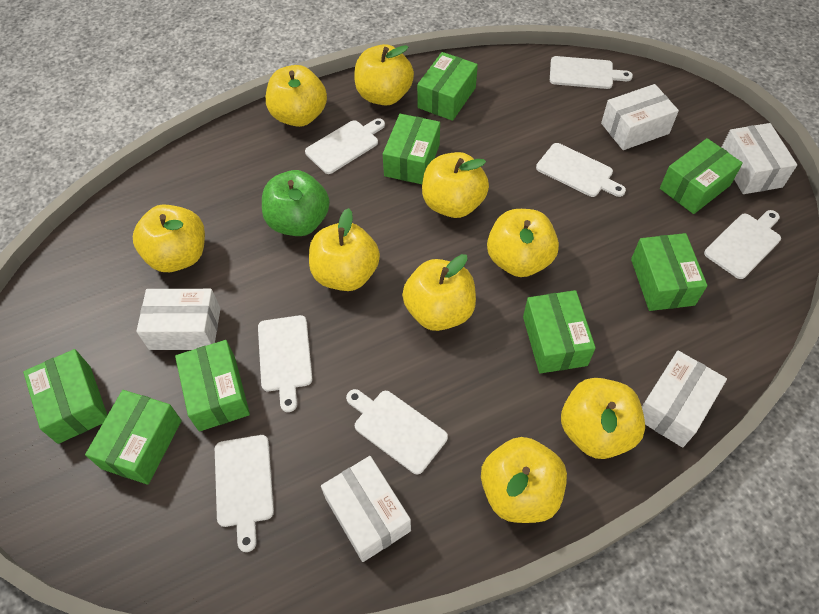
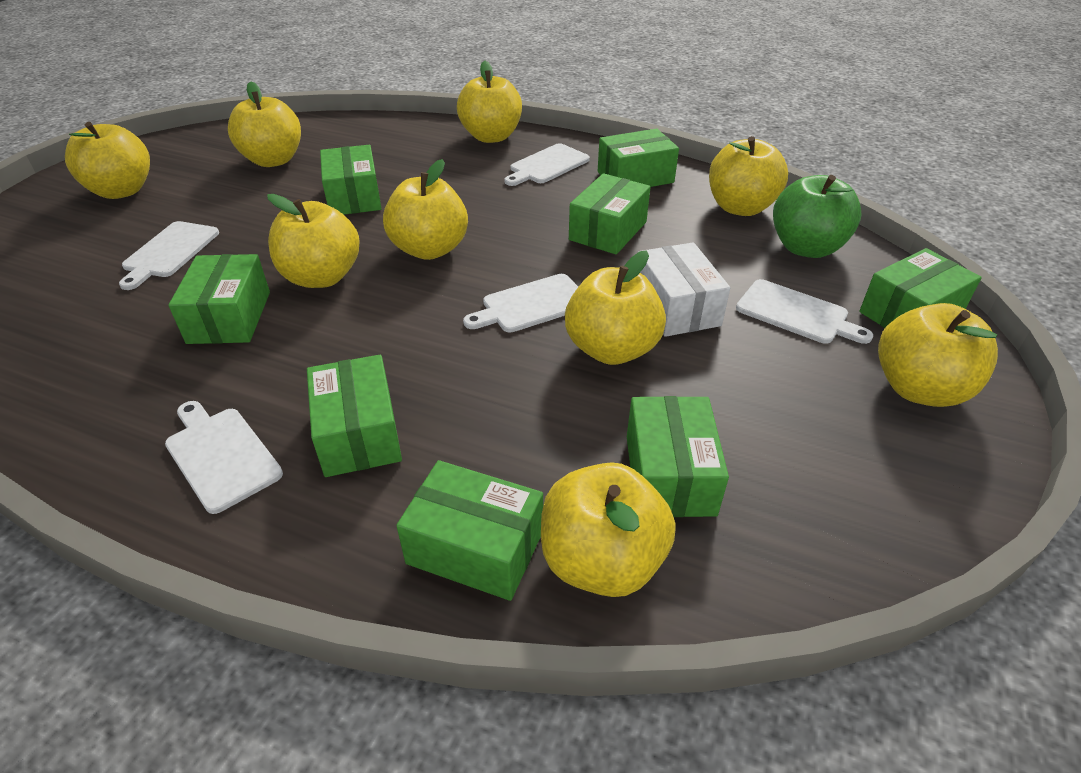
white box: 5 -> 1
white cutting board: 7 -> 5

